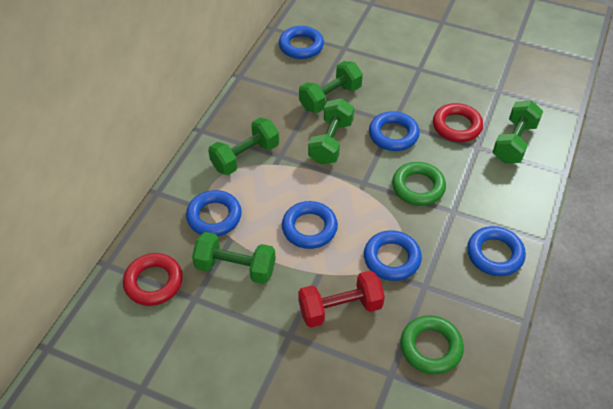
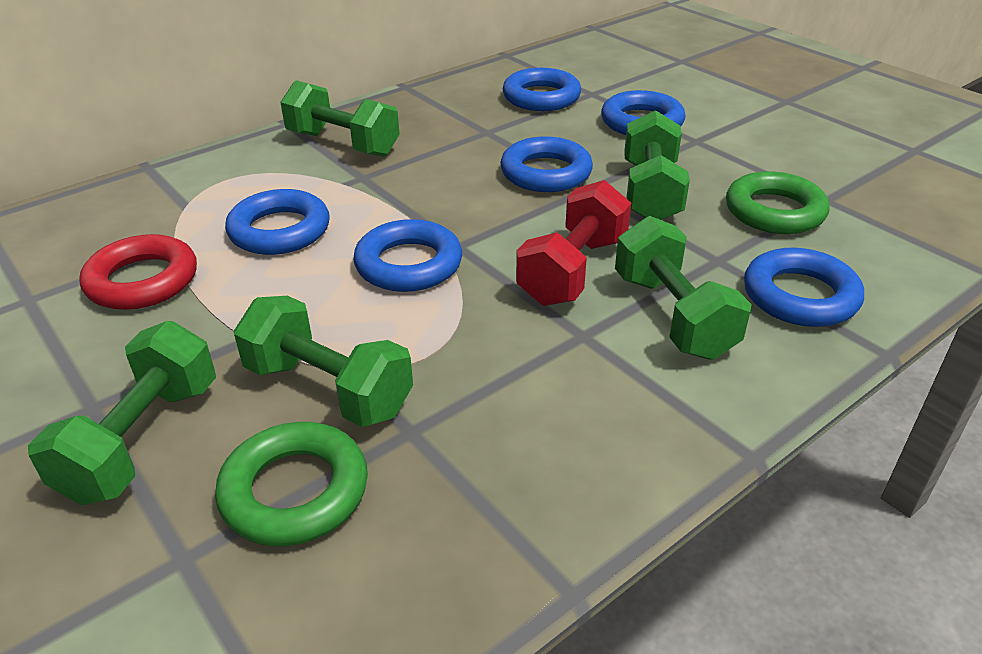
red ring: 2 -> 1

